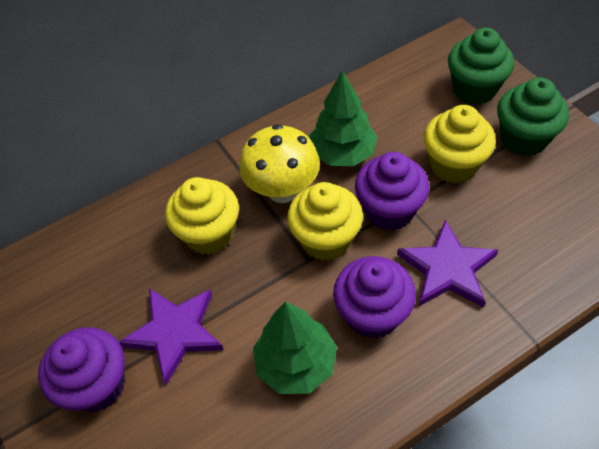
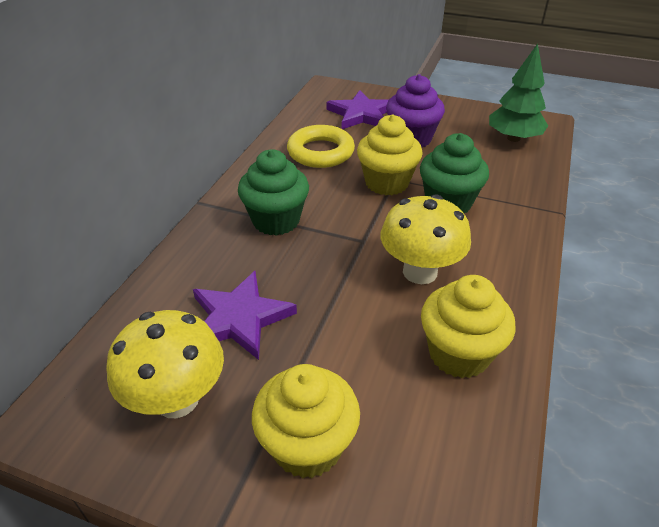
green tree: 2 -> 1
purple cupcake: 3 -> 1
yellow mushroom: 1 -> 2
yellow ring: 0 -> 1

